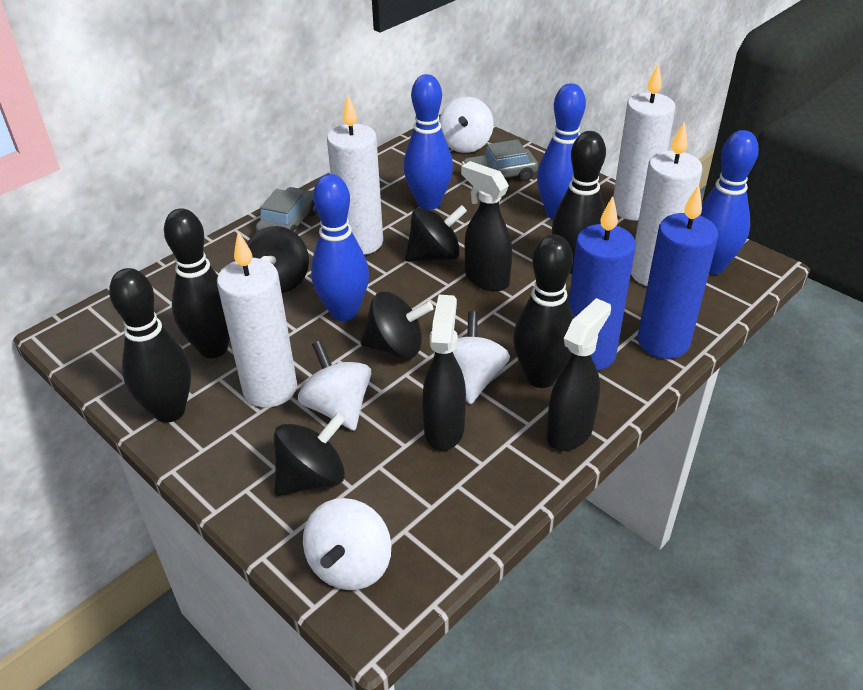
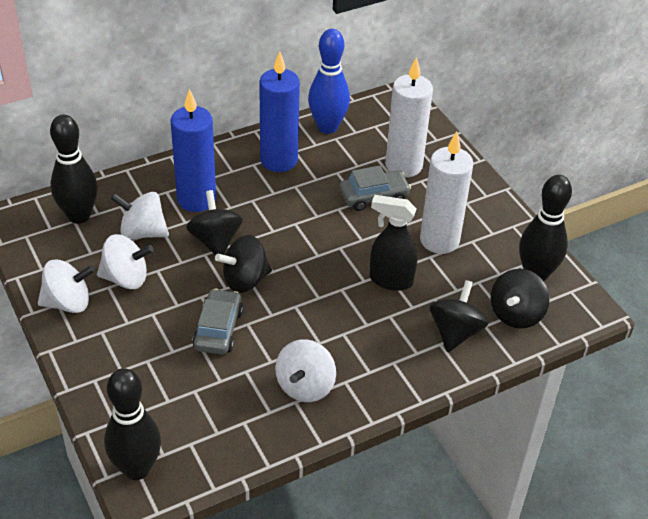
black bowling pin: 4 -> 3
black spray bottle: 3 -> 1
blue bowling pin: 4 -> 1
white candle: 4 -> 2

